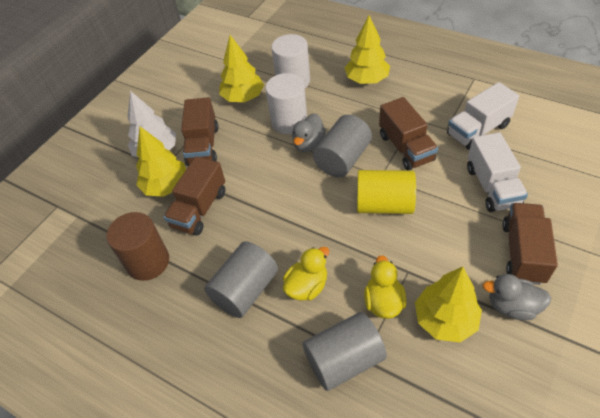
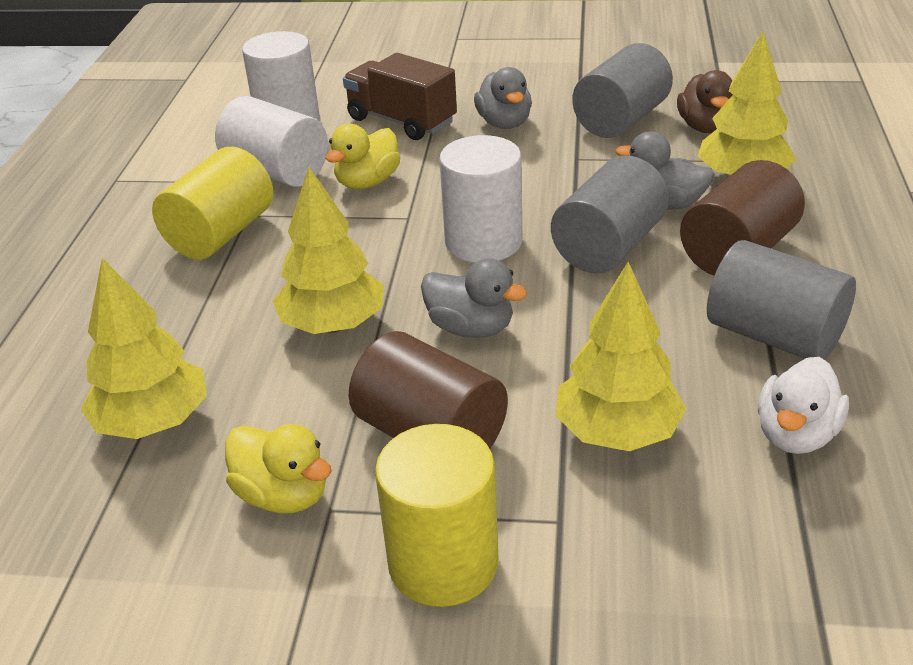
brown cylinder: 1 -> 2
brown duck: 0 -> 1
brown truck: 4 -> 1
grey duck: 2 -> 3
white cylinder: 2 -> 3
white duck: 0 -> 1
white tree: 1 -> 0
white truck: 2 -> 0
yellow cylinder: 1 -> 2

